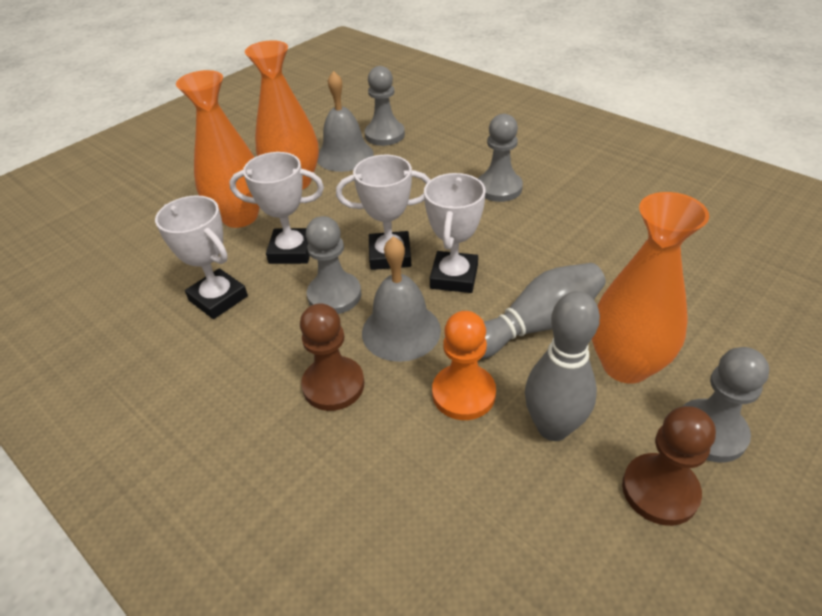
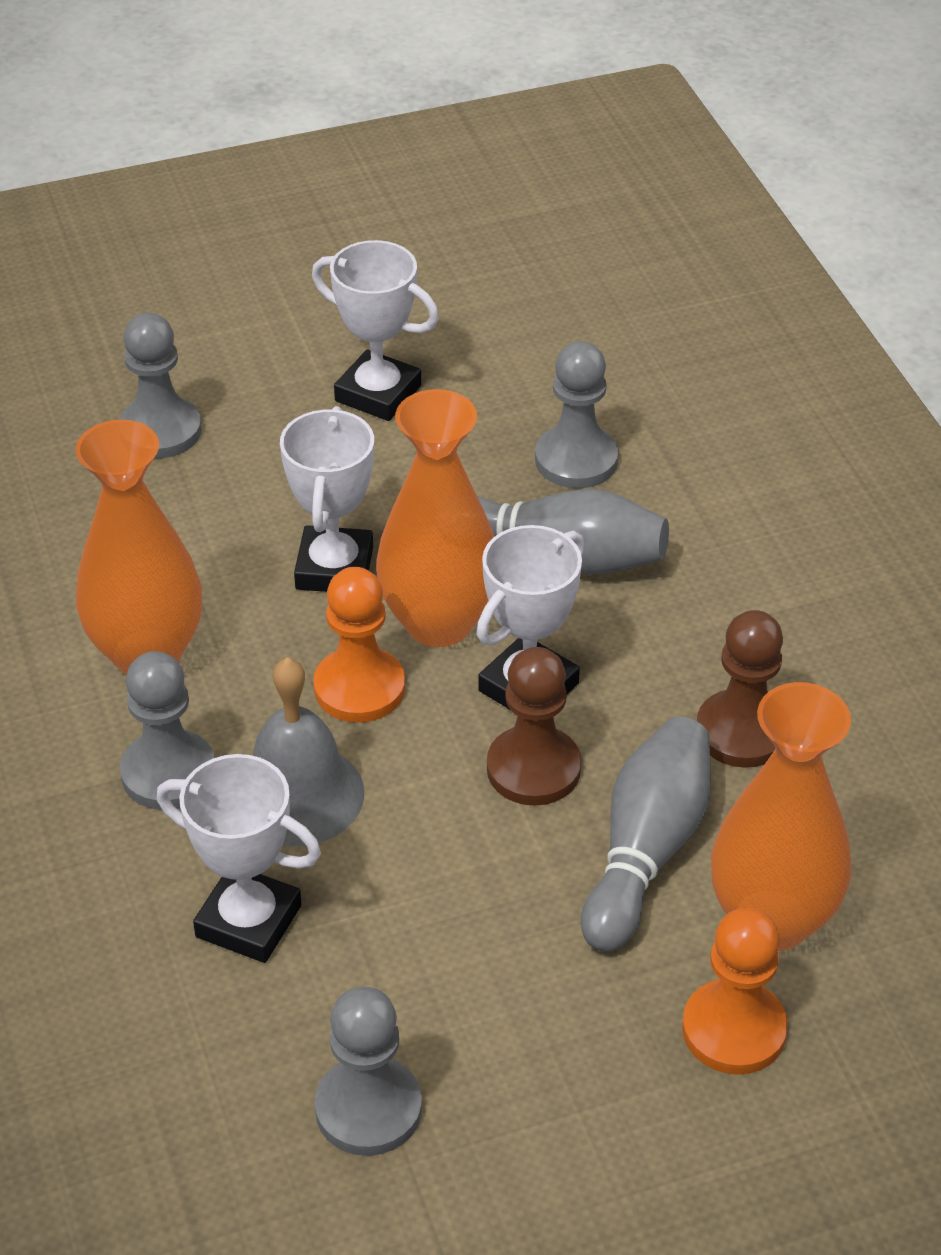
grey bell: 2 -> 1
orange pawn: 1 -> 2

